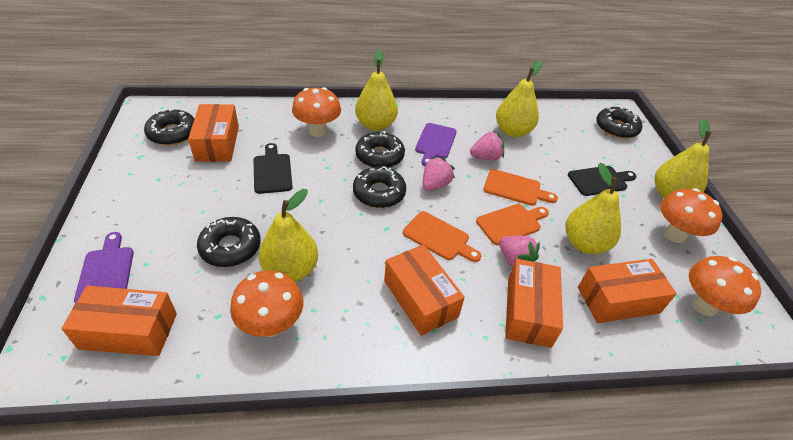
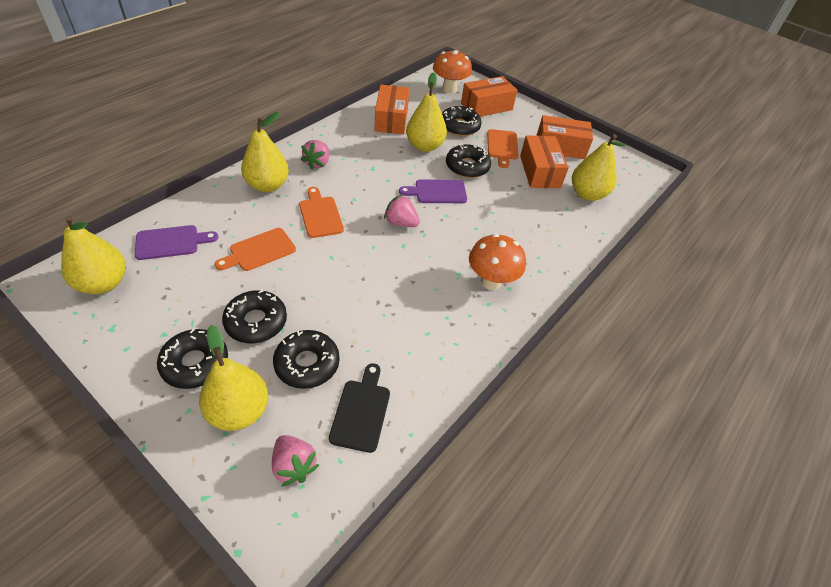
black cutting board: 2 -> 1
orange box: 5 -> 4
orange mushroom: 4 -> 2

